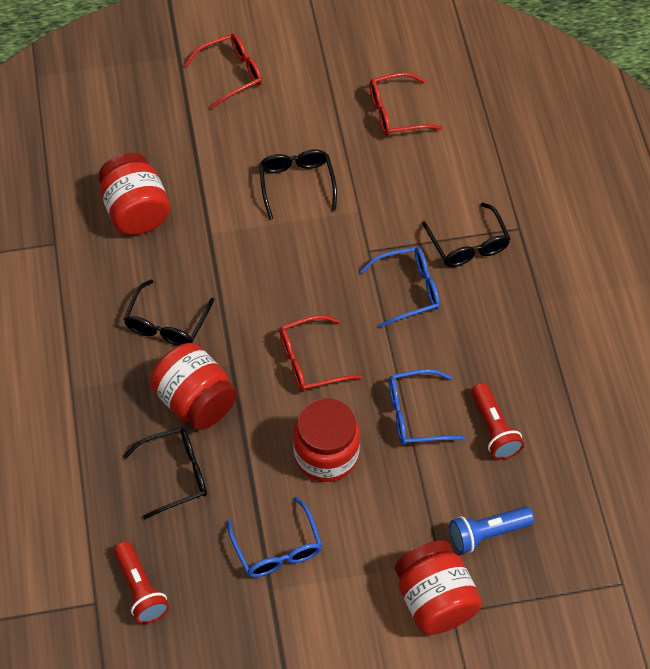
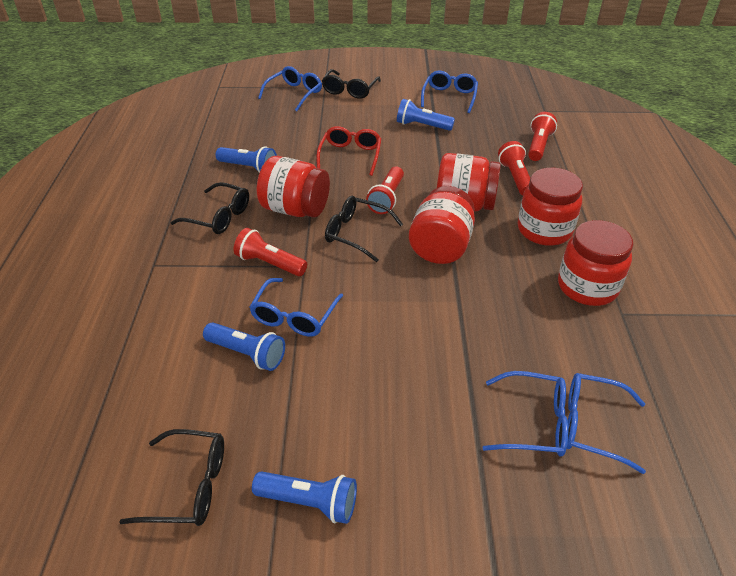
blue flashlight: 1 -> 4
blue glasses: 3 -> 5
red flashlight: 2 -> 4
red glasses: 3 -> 1
red jar: 4 -> 5

